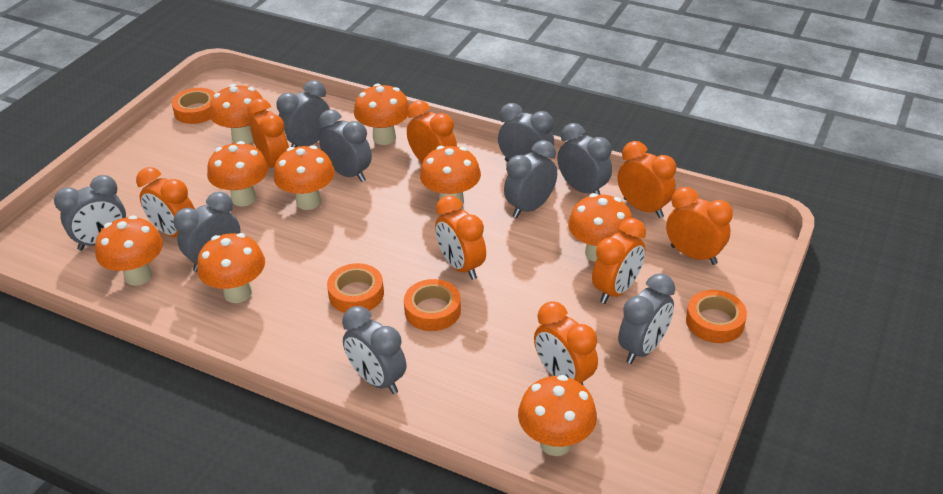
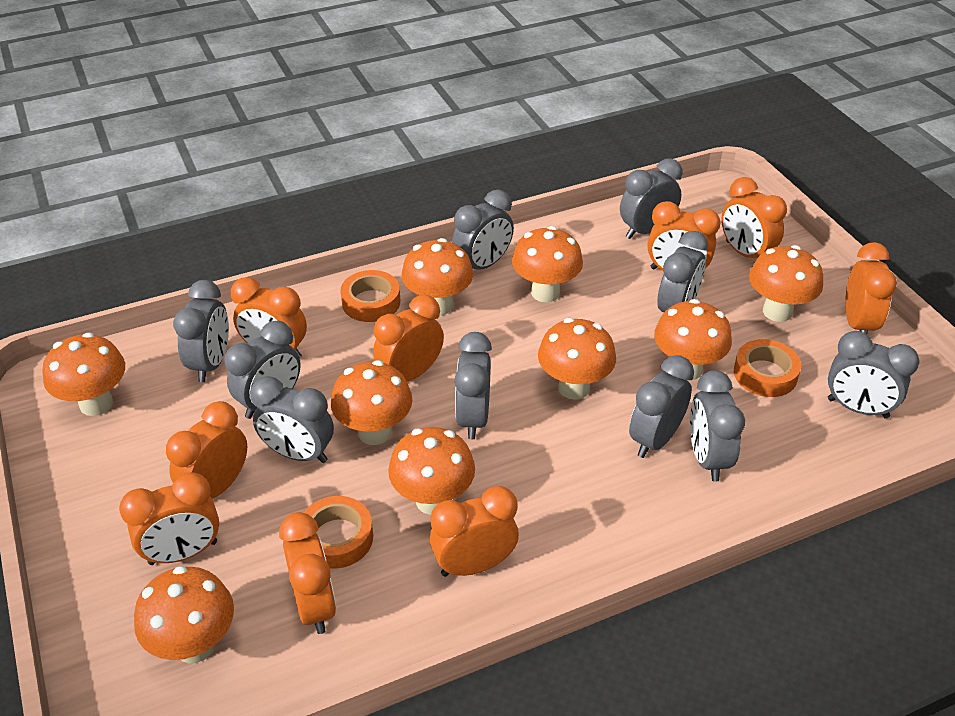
grey clock: 9 -> 10
orange clock: 8 -> 9
orange tape: 4 -> 3

